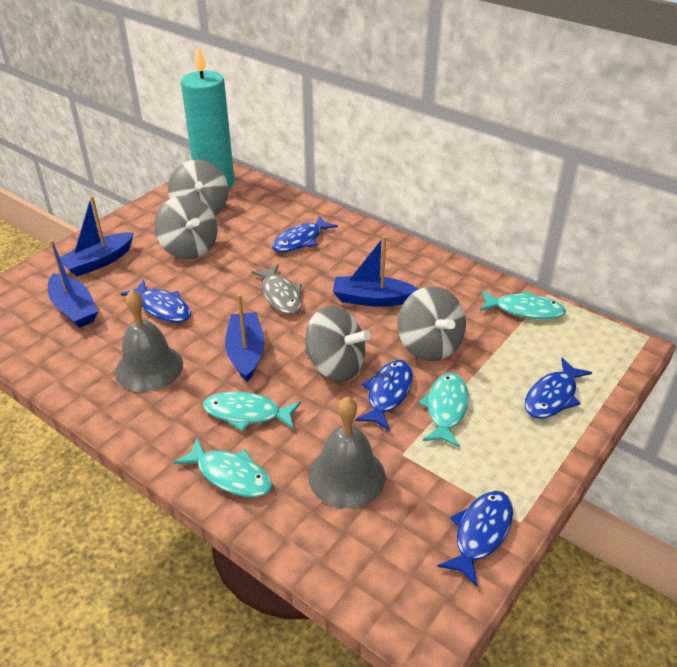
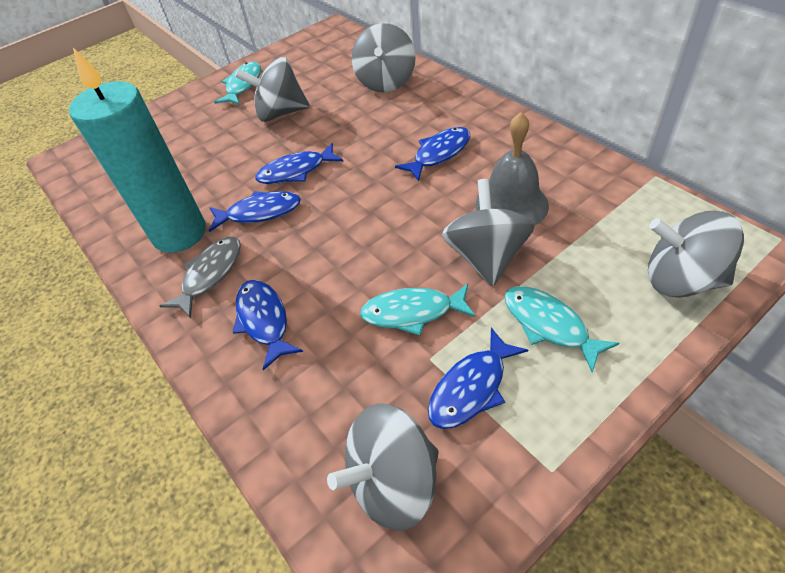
blue boat: 4 -> 0
grey bell: 2 -> 1
grey spinning top: 4 -> 5
turquoise fish: 4 -> 3

